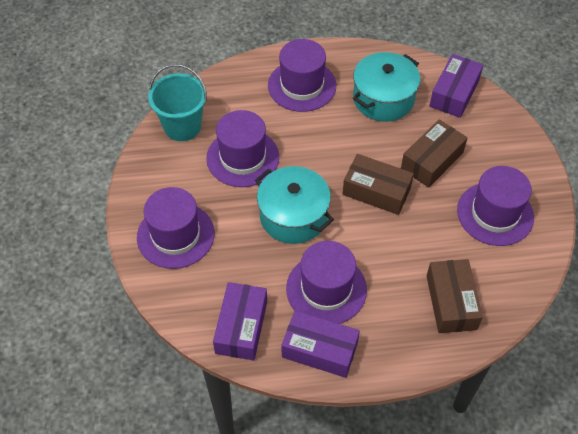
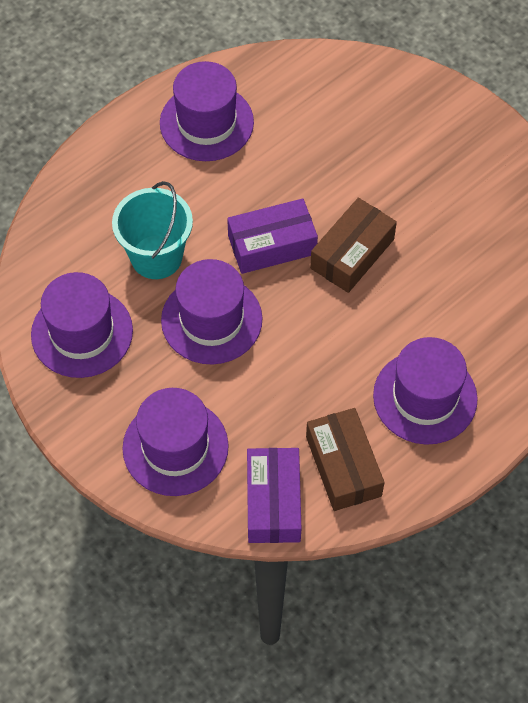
brown box: 3 -> 2
purple box: 3 -> 2
turquoise pot: 2 -> 0

